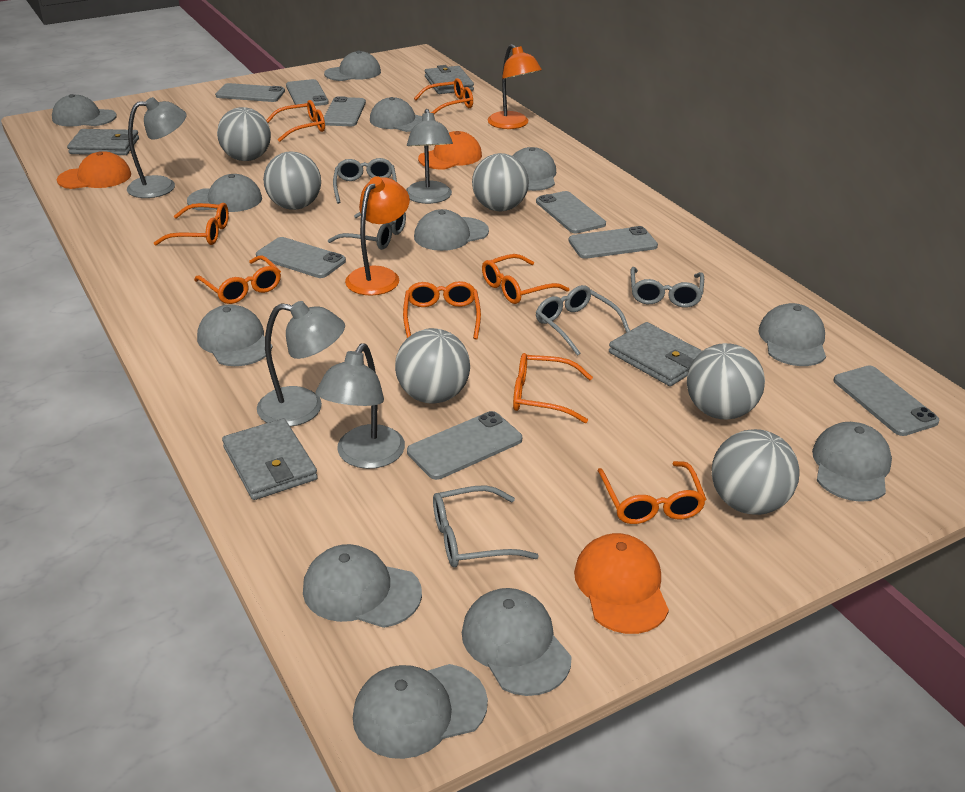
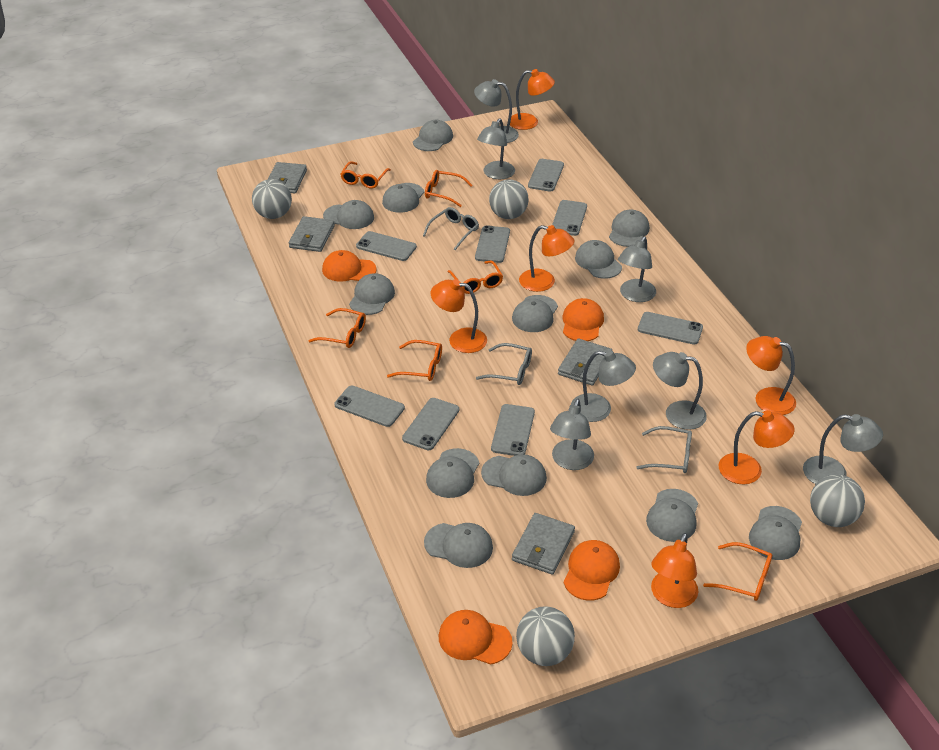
grey ball: 6 -> 4
grey glasses: 5 -> 3
grey lamp: 4 -> 7
orange cap: 3 -> 4
orange glasses: 8 -> 6
orange lamp: 2 -> 6

